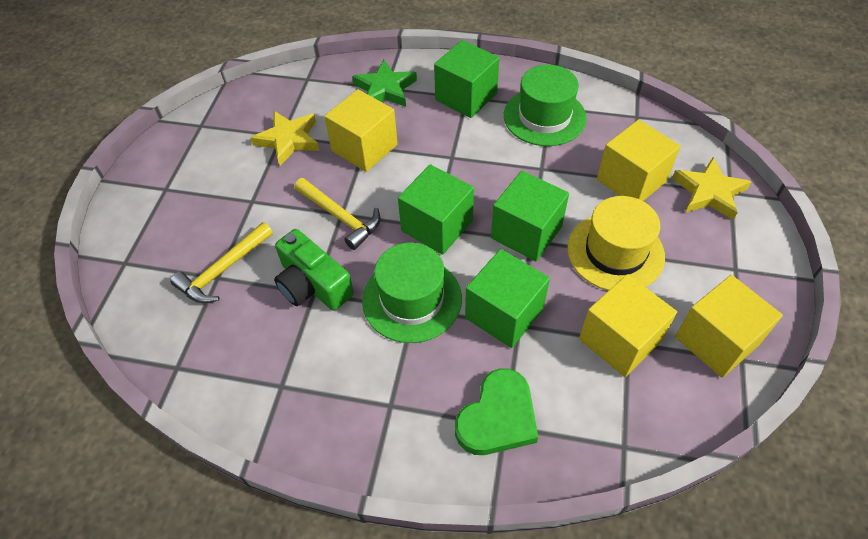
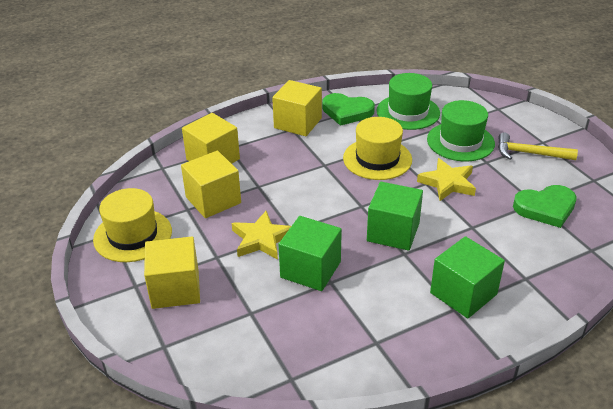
green camera: 1 -> 0
green cube: 4 -> 3
green heart: 1 -> 2
green star: 1 -> 0
yellow hammer: 2 -> 1
yellow hat: 1 -> 2

